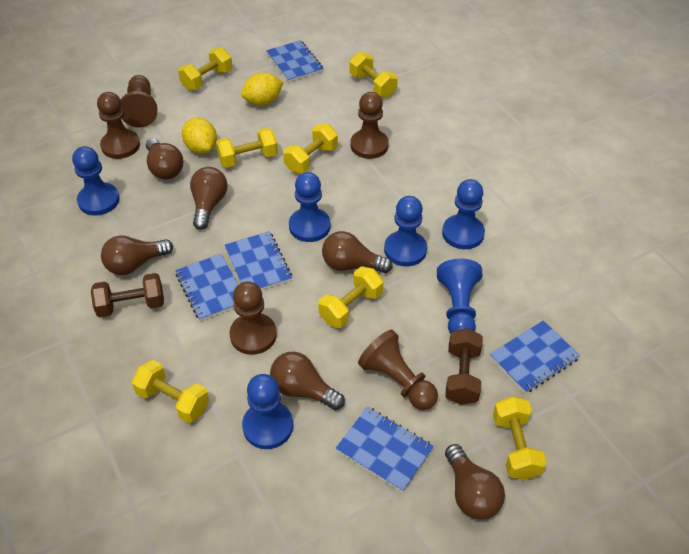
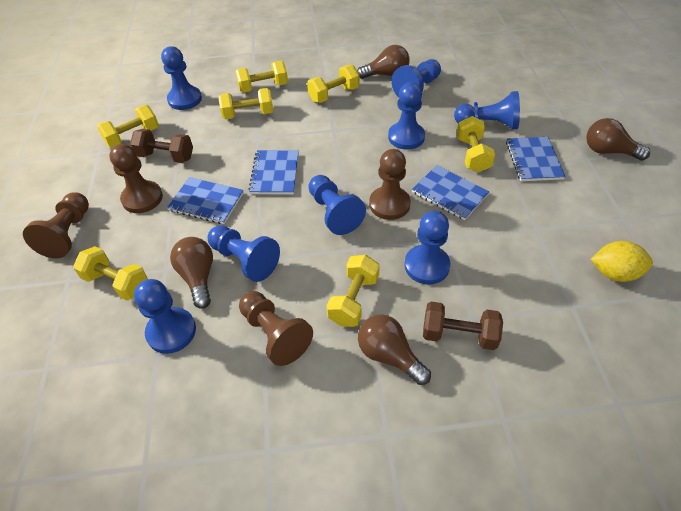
blue notebook: 5 -> 4
blue pawn: 6 -> 8
brown light bulb: 6 -> 4
brown pawn: 5 -> 4
yellow lemon: 2 -> 1

